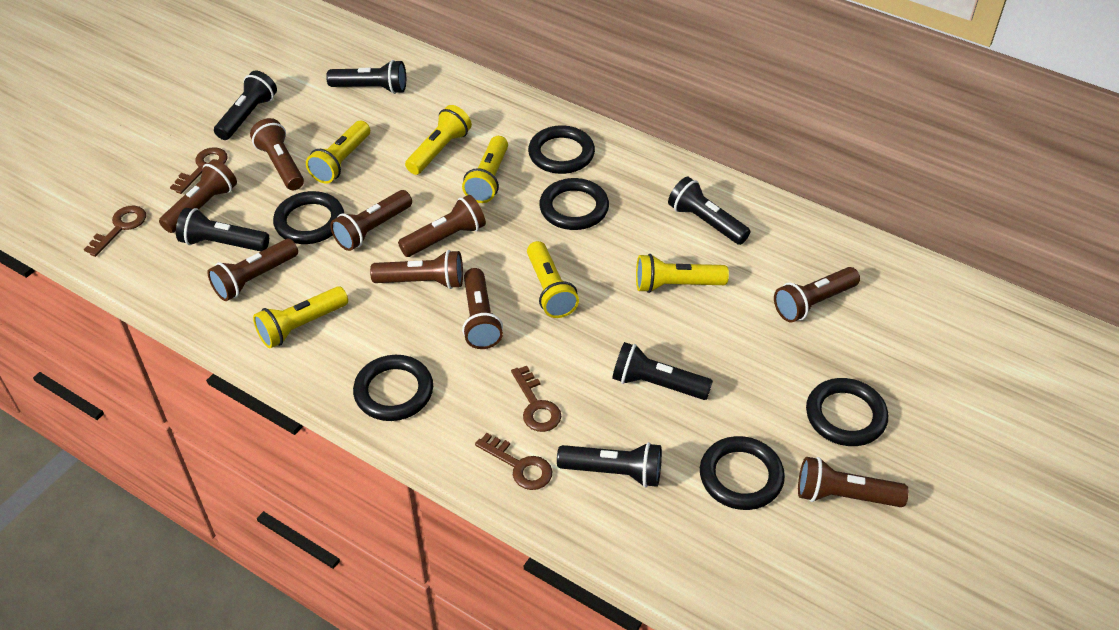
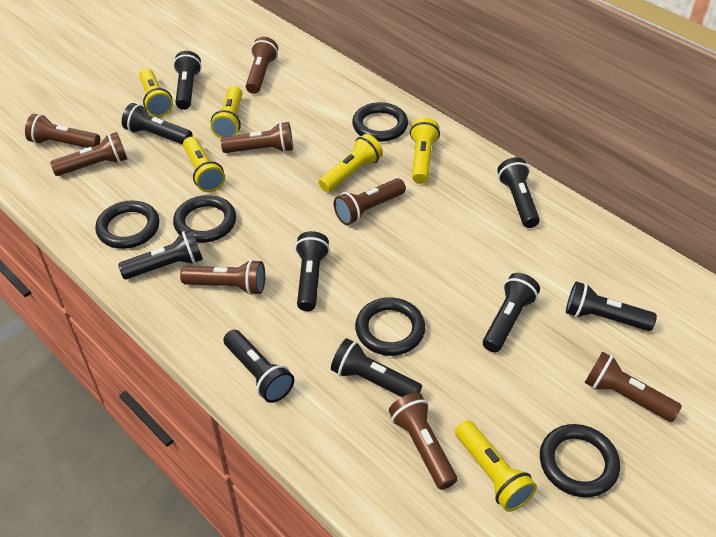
black flashlight: 6 -> 9
black ring: 6 -> 5
brown flashlight: 9 -> 8
brown key: 4 -> 0

